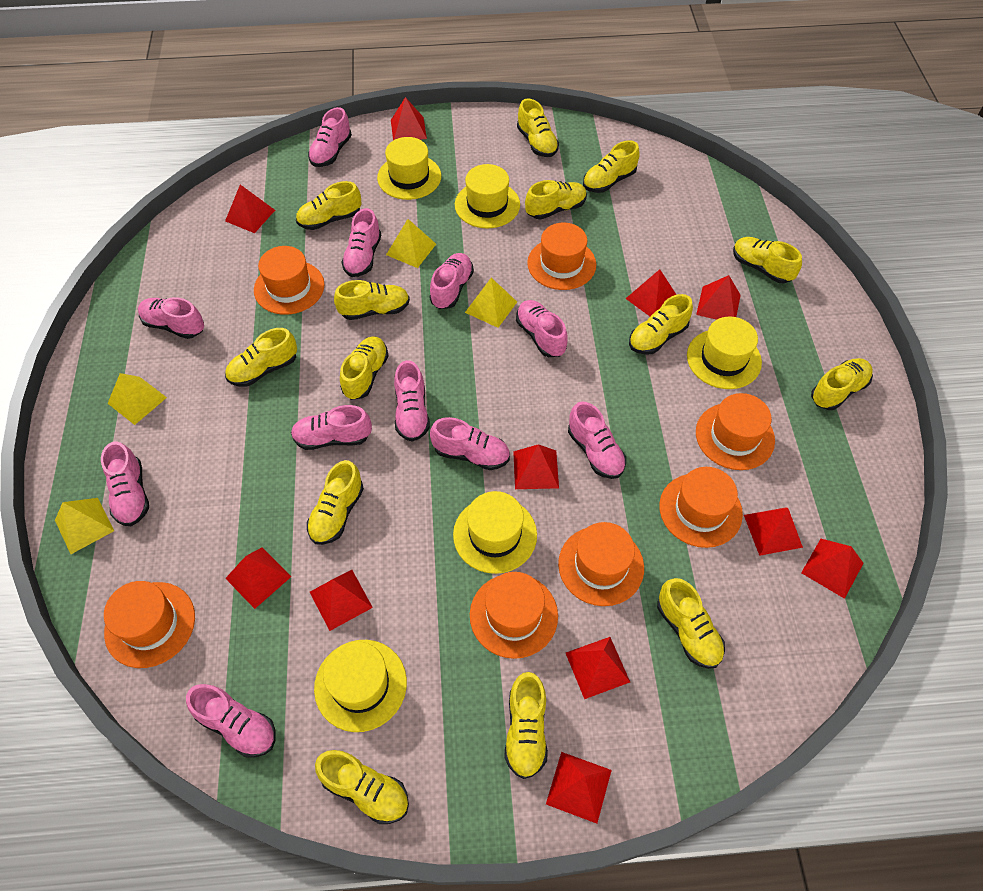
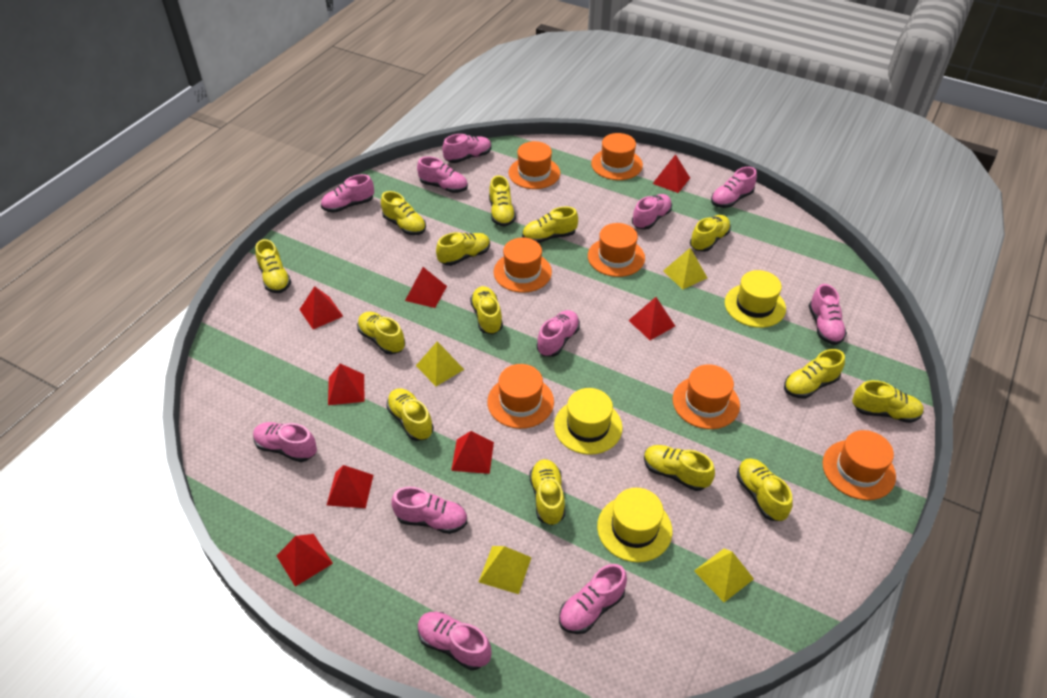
red pyramid: 11 -> 8
yellow hat: 5 -> 3

